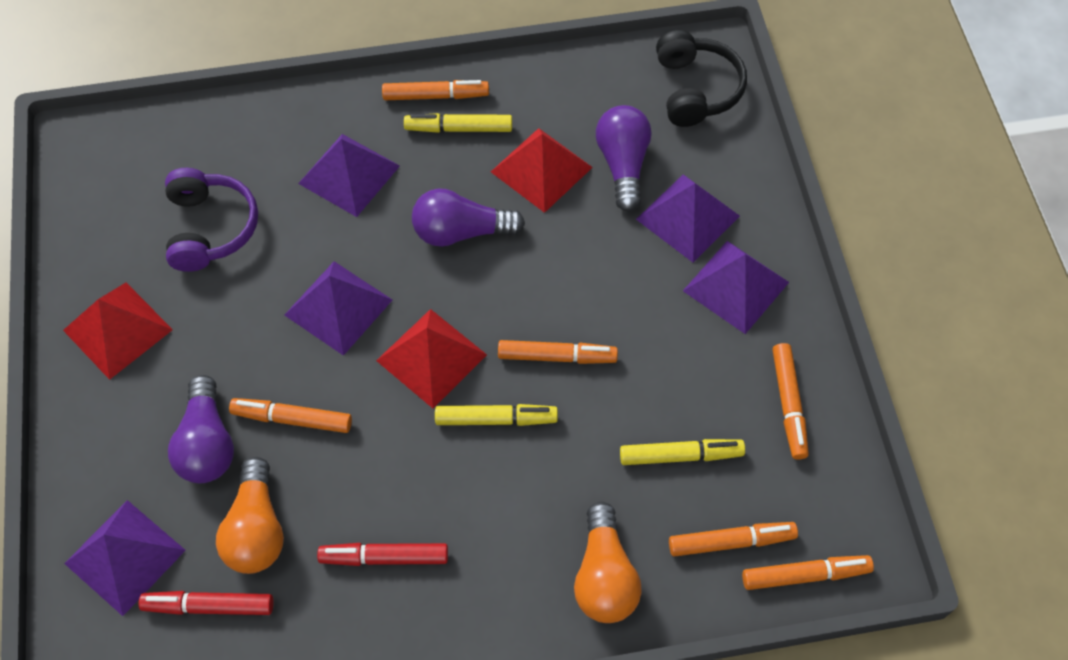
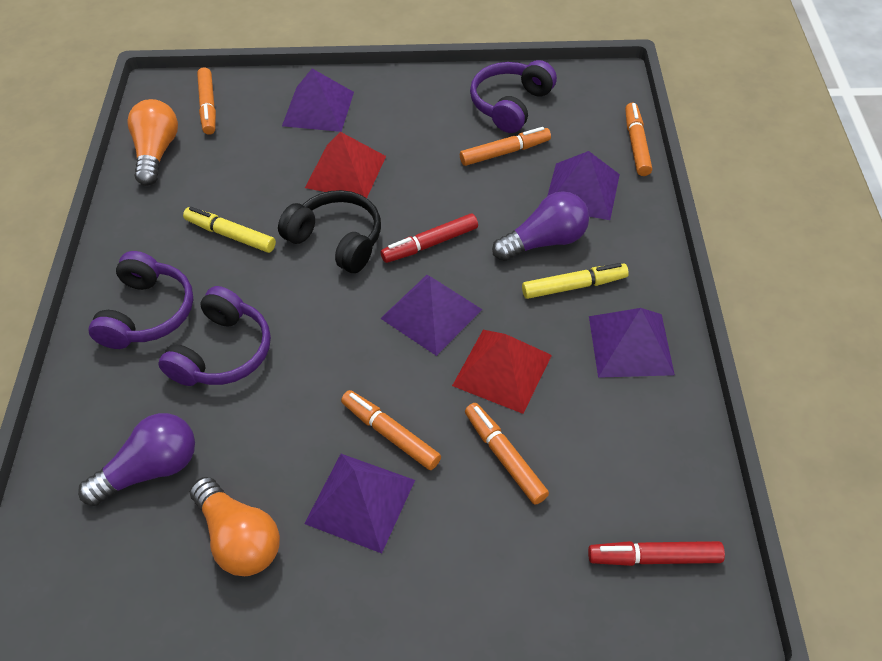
orange marker: 6 -> 5
purple headphones: 1 -> 3
purple light bulb: 3 -> 2
red pyramid: 3 -> 2
yellow marker: 3 -> 2

